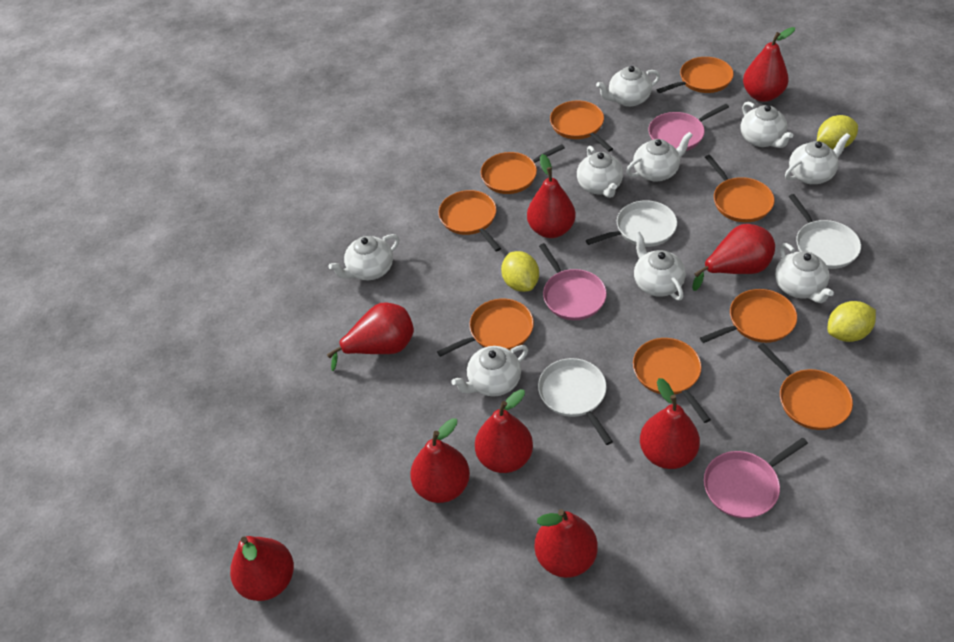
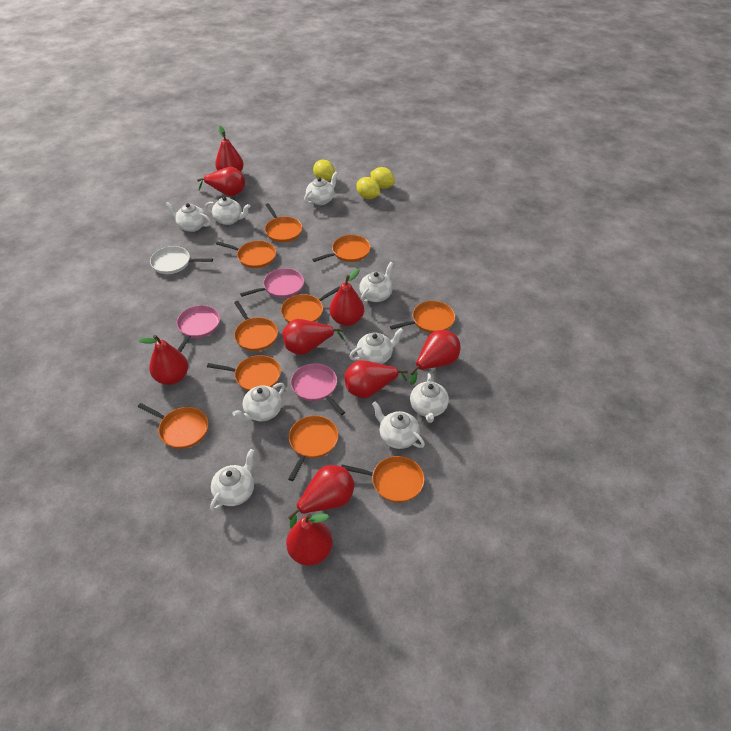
orange pan: 9 -> 10
white pan: 3 -> 1

